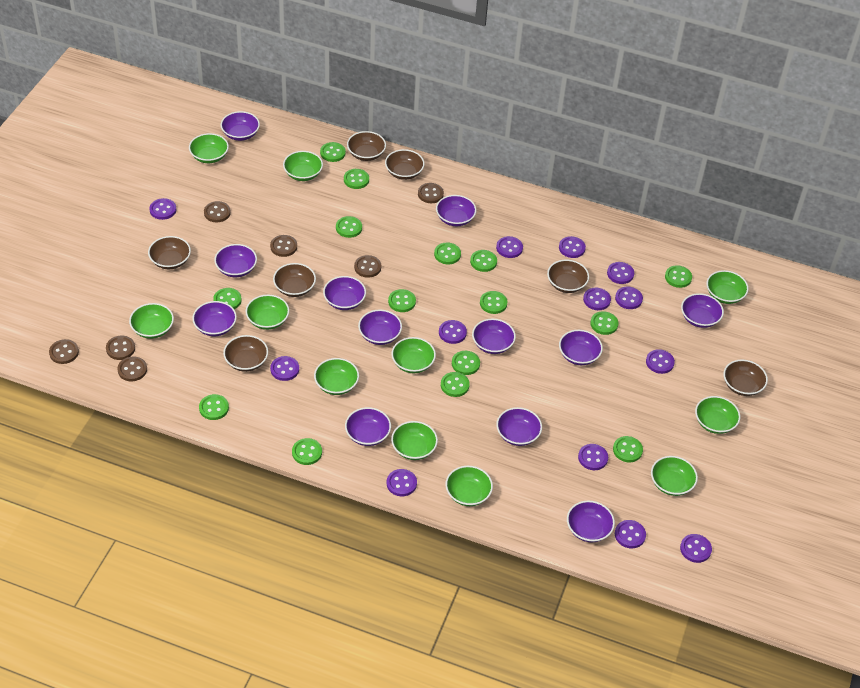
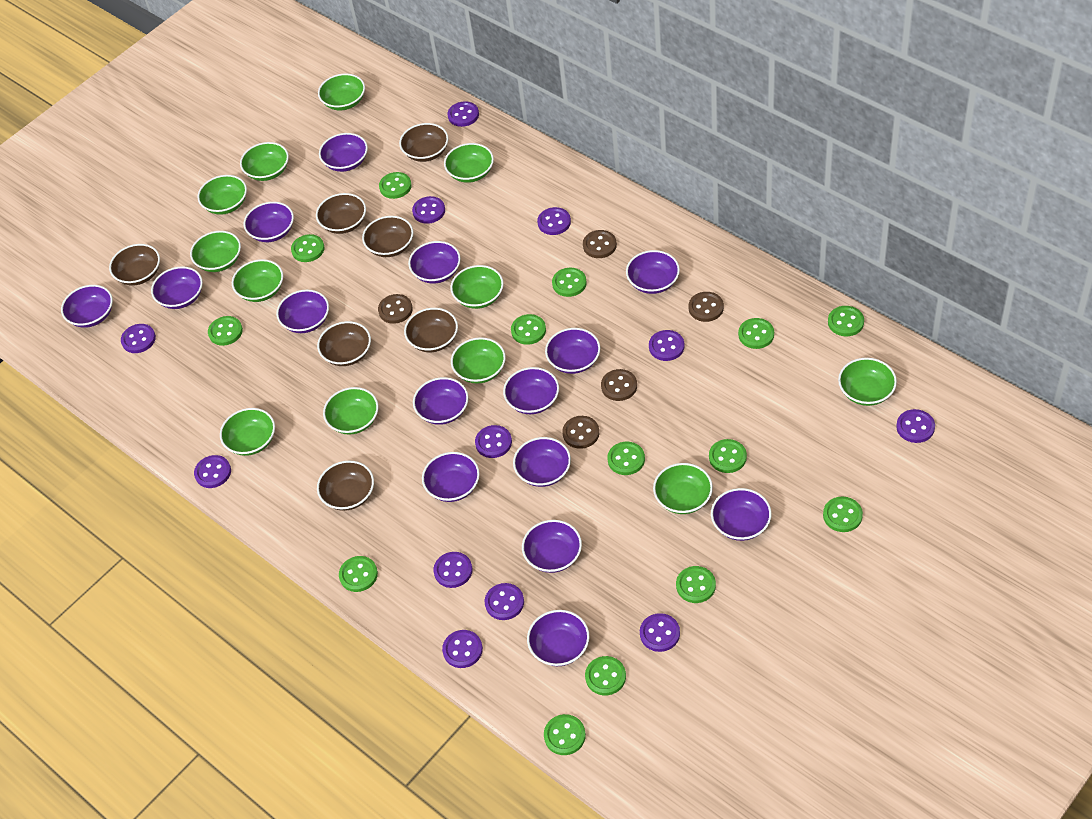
brown button: 7 -> 5
green bowl: 11 -> 12
green button: 15 -> 14
purple bowl: 12 -> 15
purple button: 13 -> 12

